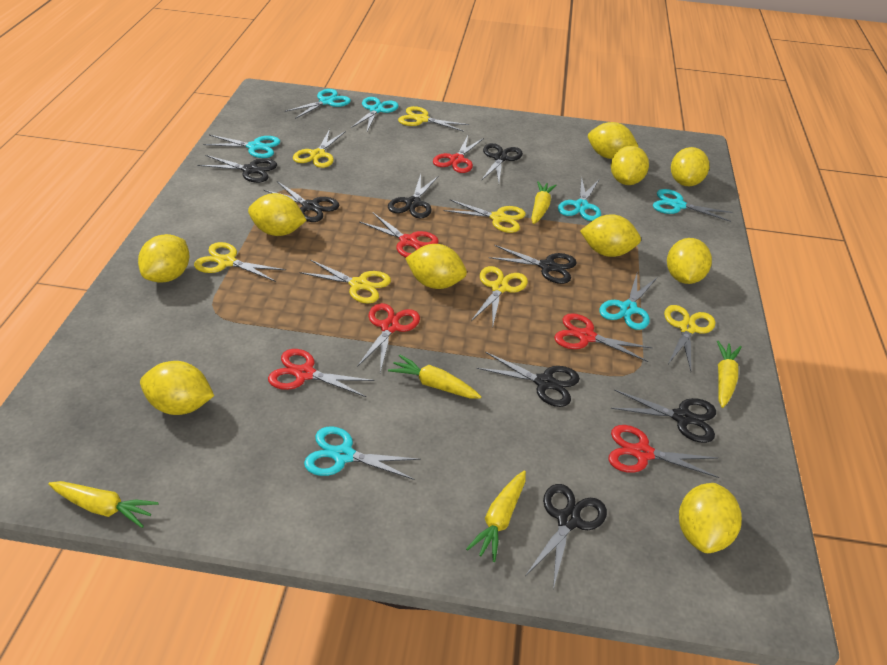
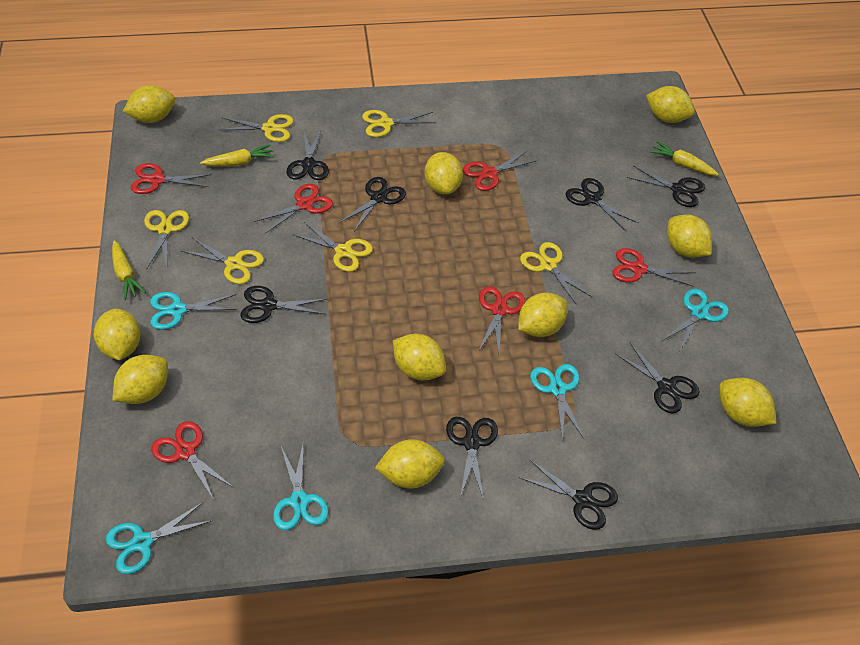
turquoise scissors: 7 -> 5
yellow carrot: 5 -> 3
yellow scissors: 7 -> 6

